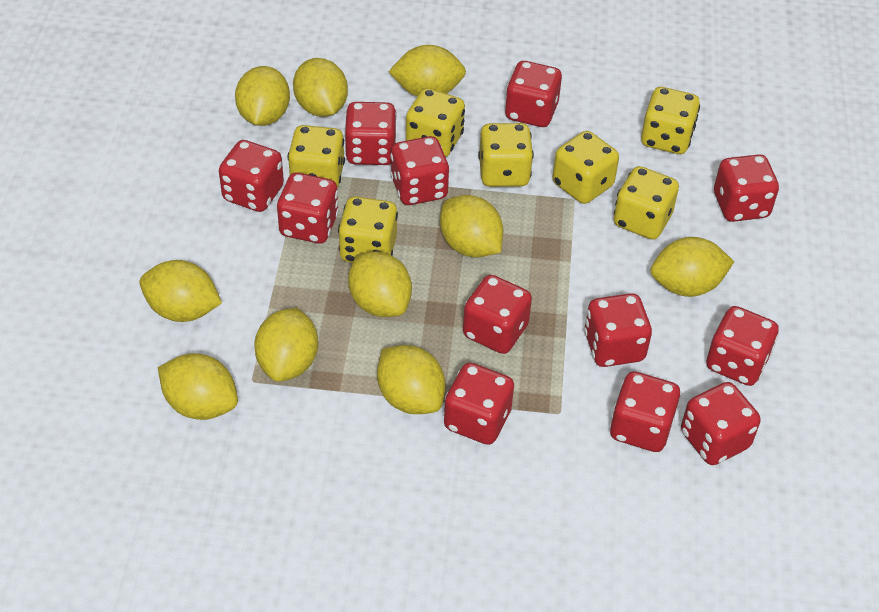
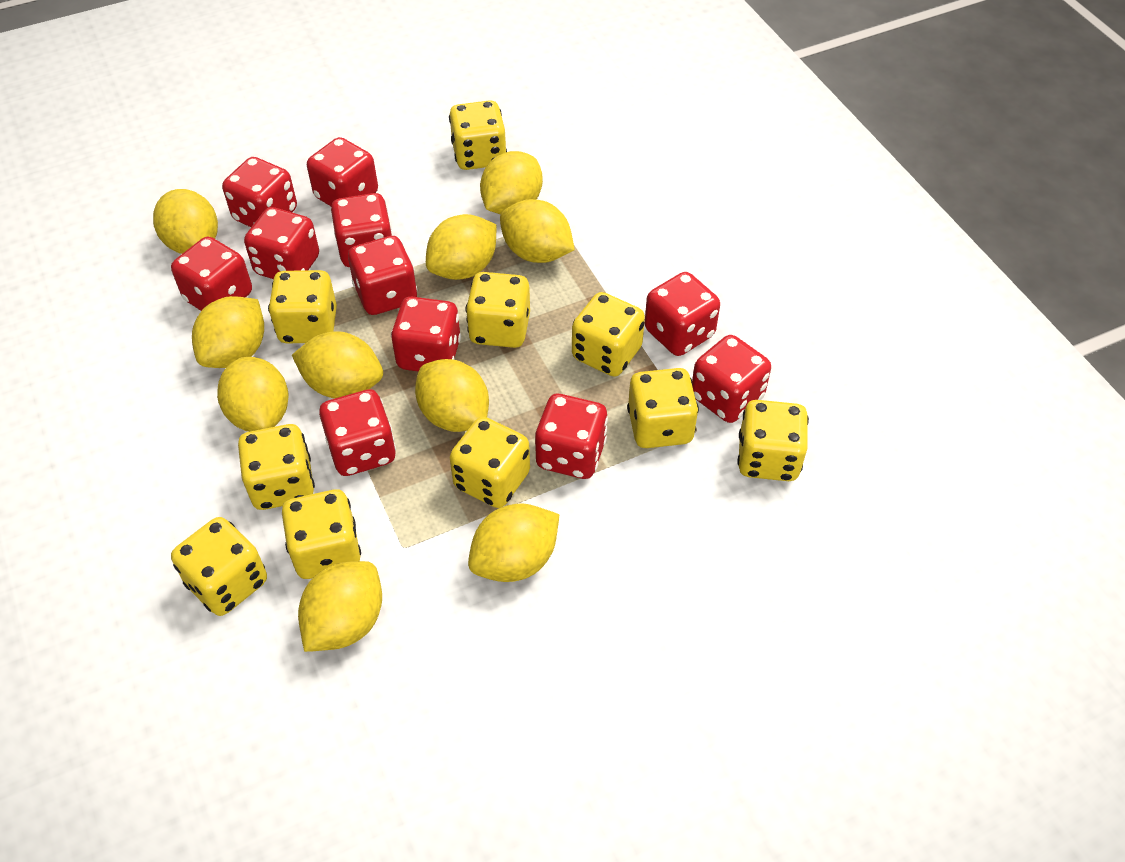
red dice: 12 -> 11
yellow dice: 7 -> 10

